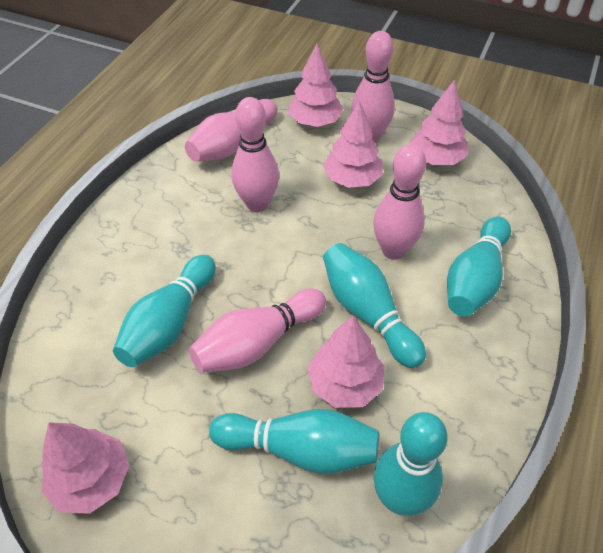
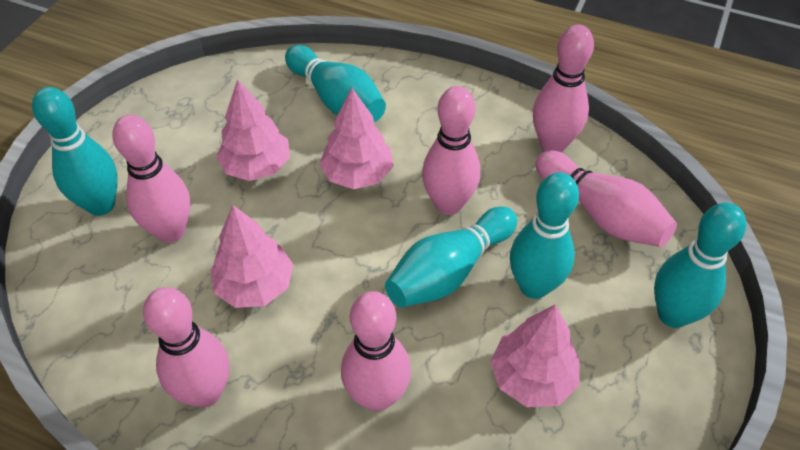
pink bowling pin: 5 -> 6
pink tree: 5 -> 4

